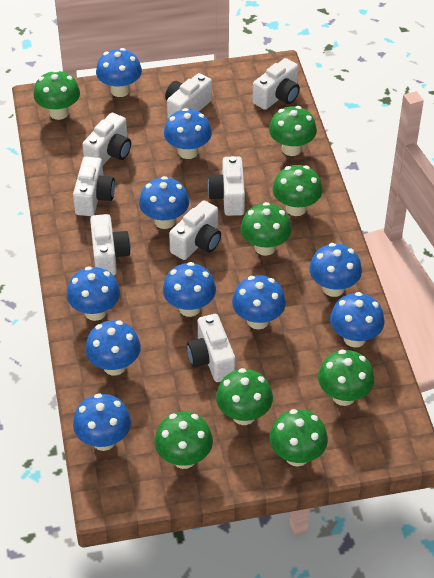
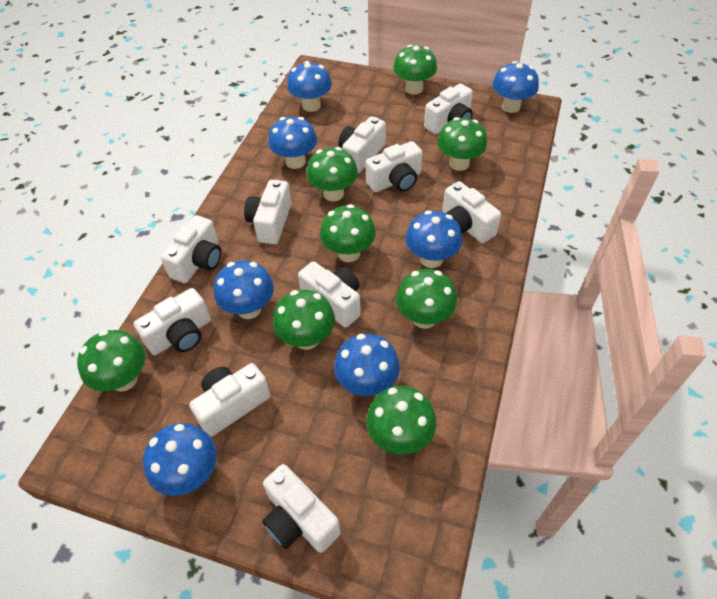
blue mushroom: 10 -> 7
white camera: 8 -> 10

